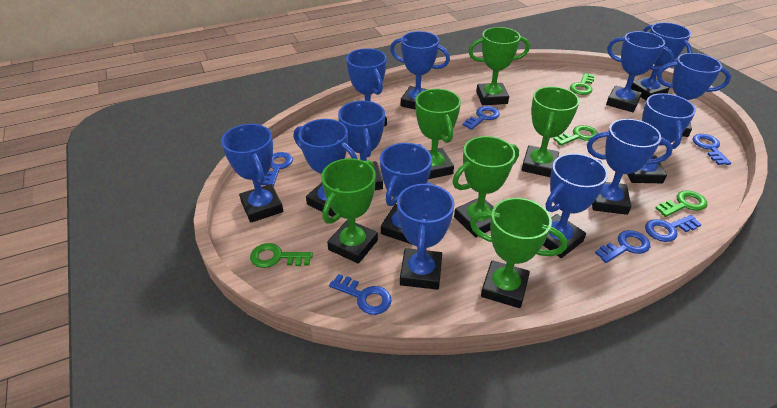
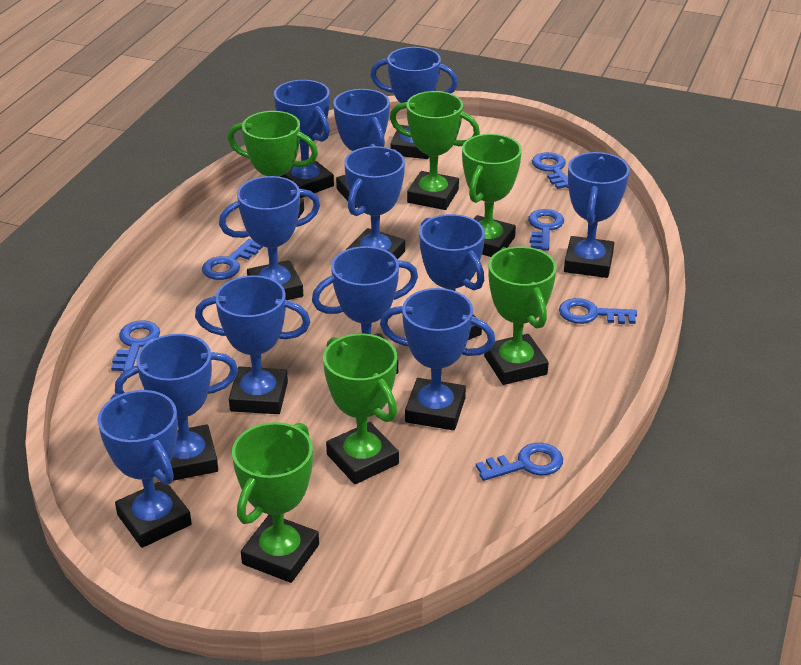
blue trophy: 13 -> 12
green key: 4 -> 0

